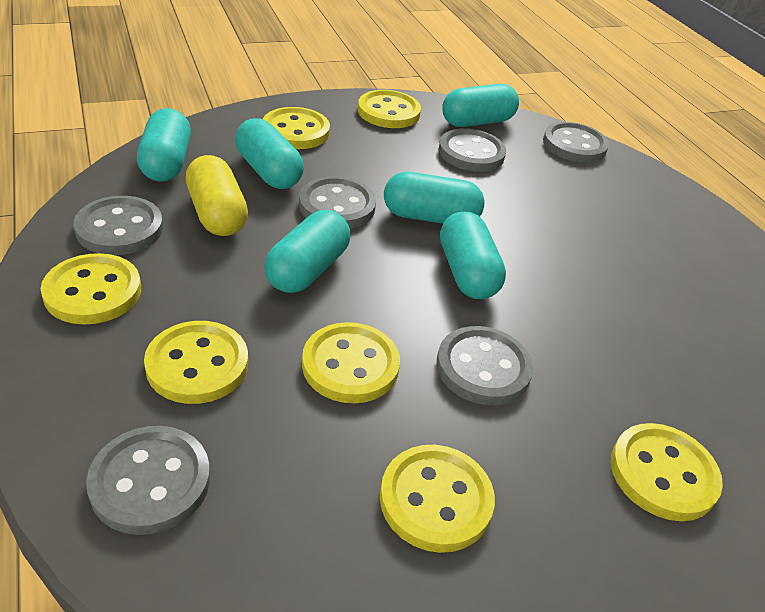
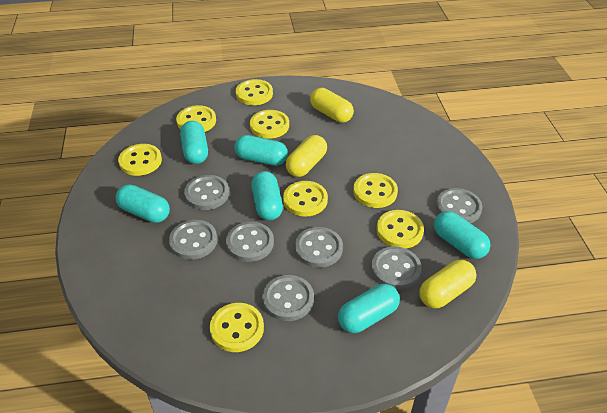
grey button: 6 -> 7
yellow button: 7 -> 8
yellow capsule: 1 -> 3

